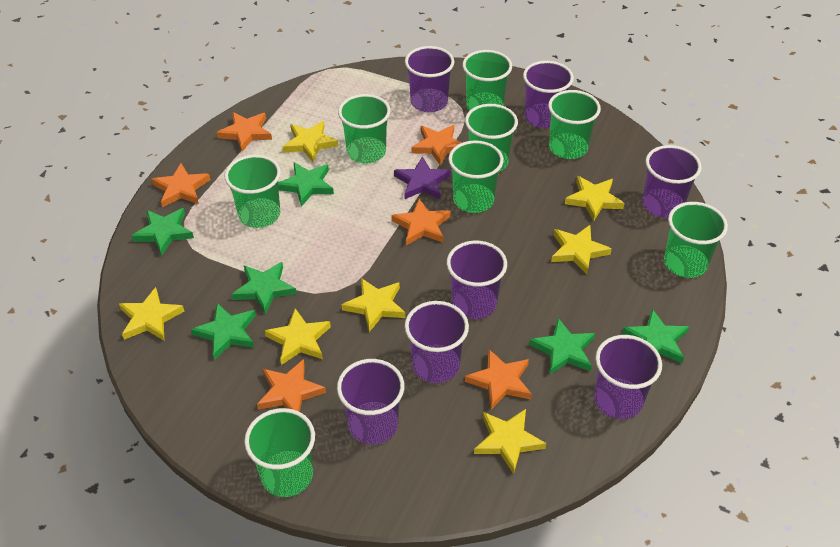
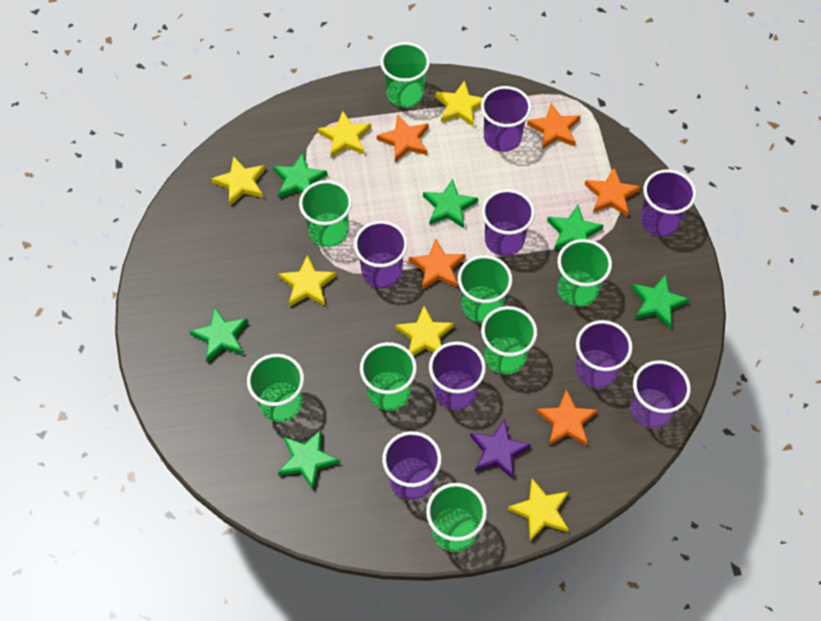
orange star: 6 -> 5
purple cup: 7 -> 8
yellow star: 7 -> 6

